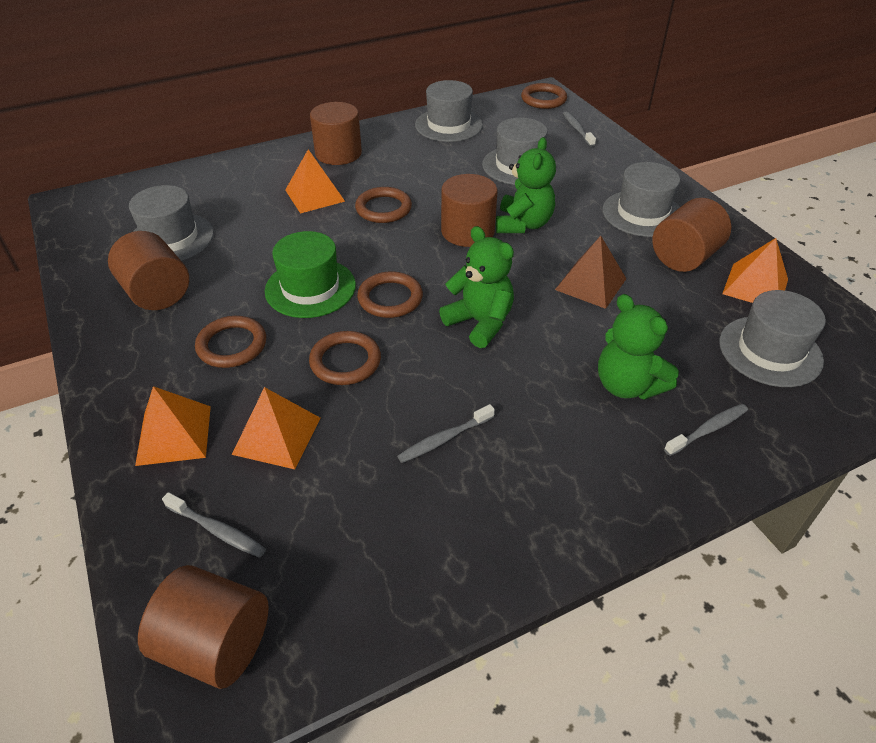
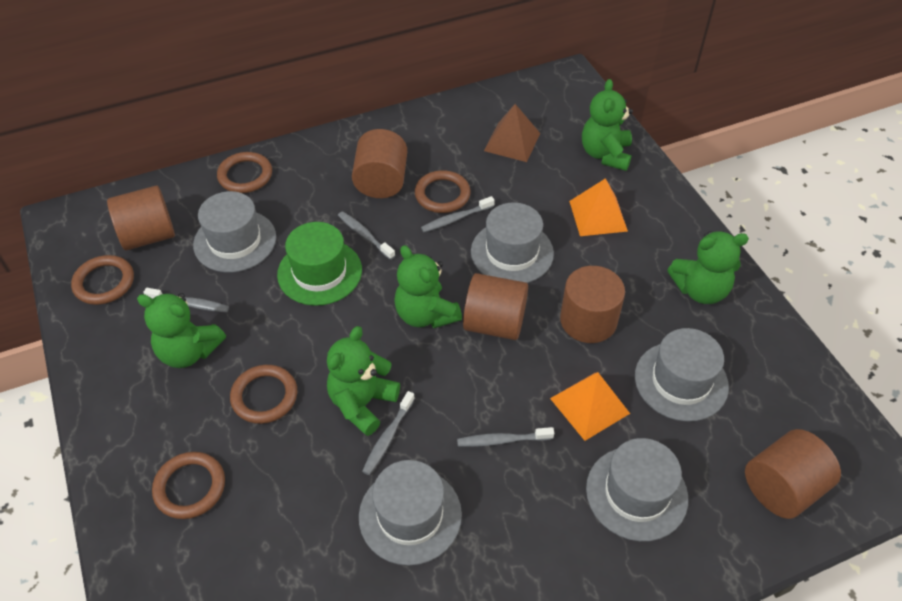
green teddy bear: 3 -> 5
grey toothbrush: 4 -> 5
orange pyramid: 4 -> 2

